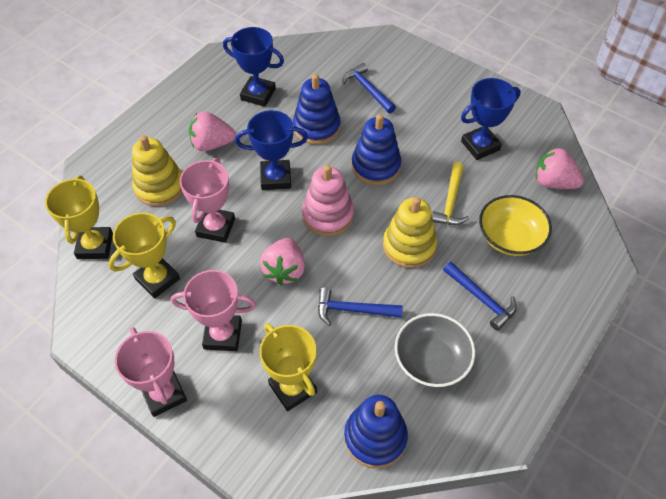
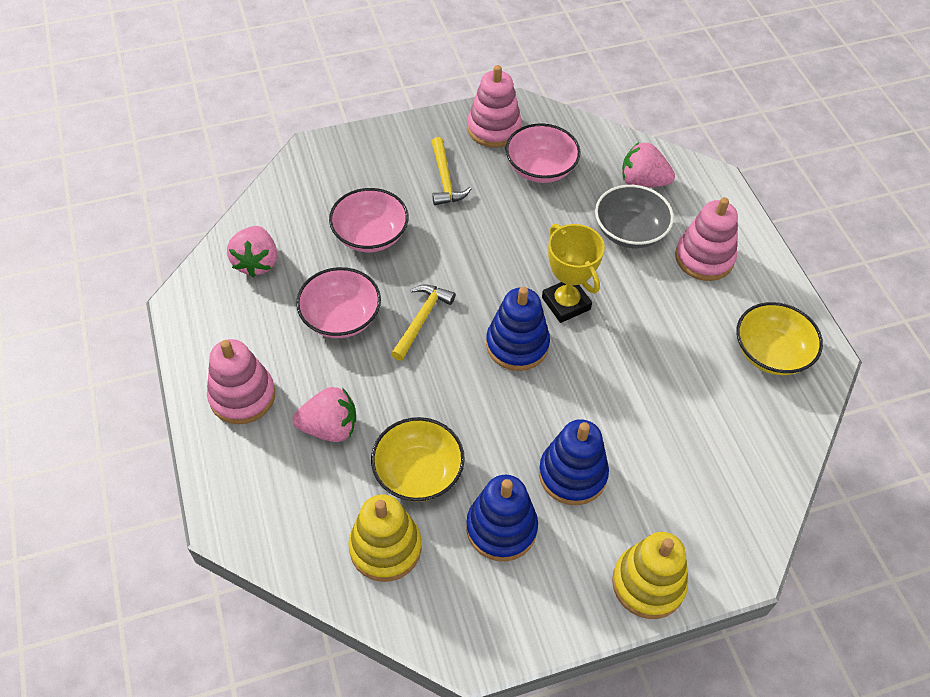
blue hammer: 3 -> 0
blue trophy: 3 -> 0
pink bowl: 0 -> 3
pink stacking toy: 1 -> 3
pink trophy: 3 -> 0
yellow bowl: 1 -> 2
yellow hammer: 1 -> 2
yellow trophy: 3 -> 1

